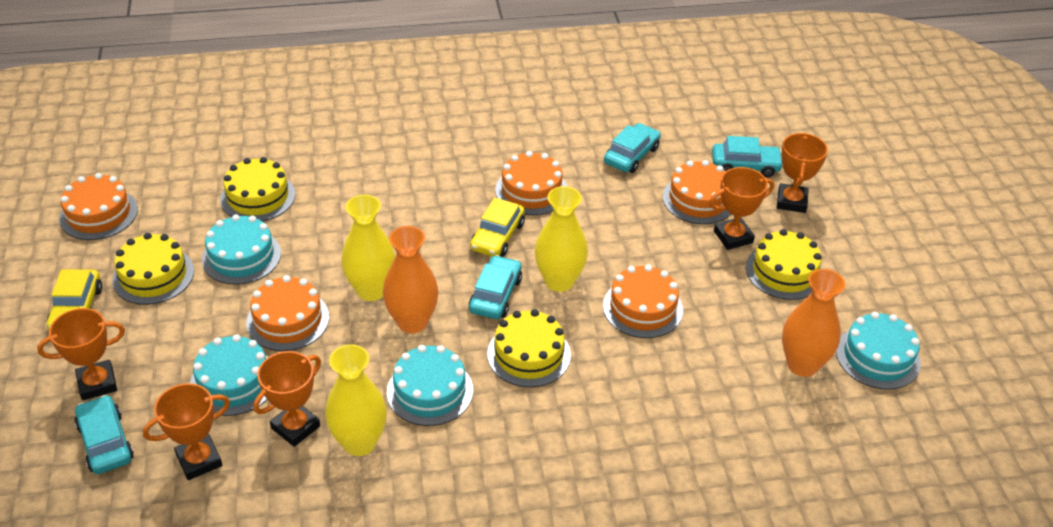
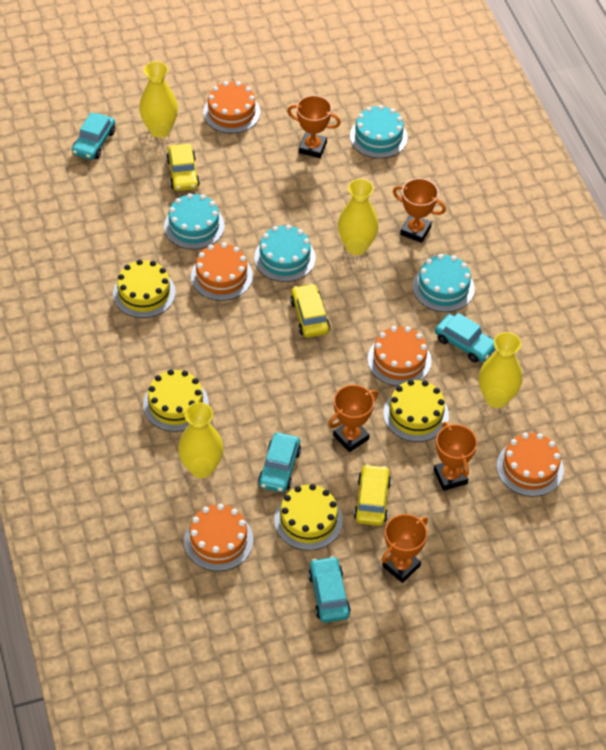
orange vase: 2 -> 0
yellow car: 2 -> 3
yellow vase: 3 -> 4

